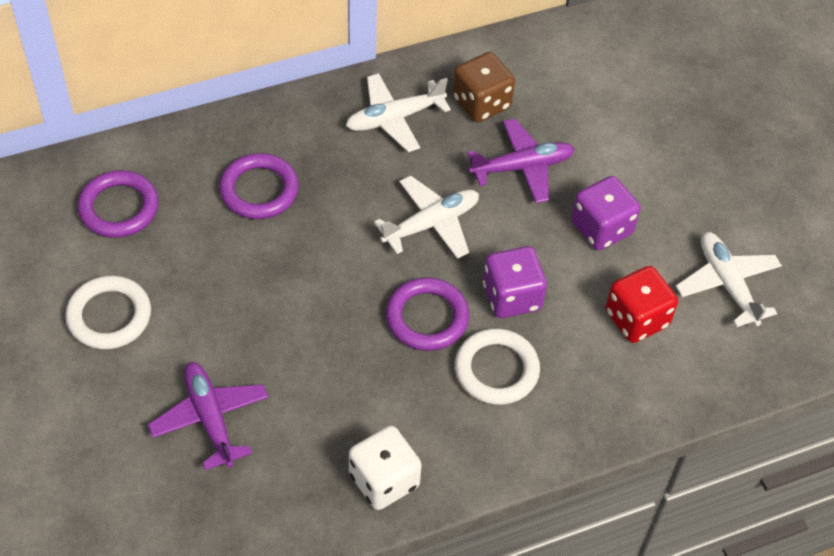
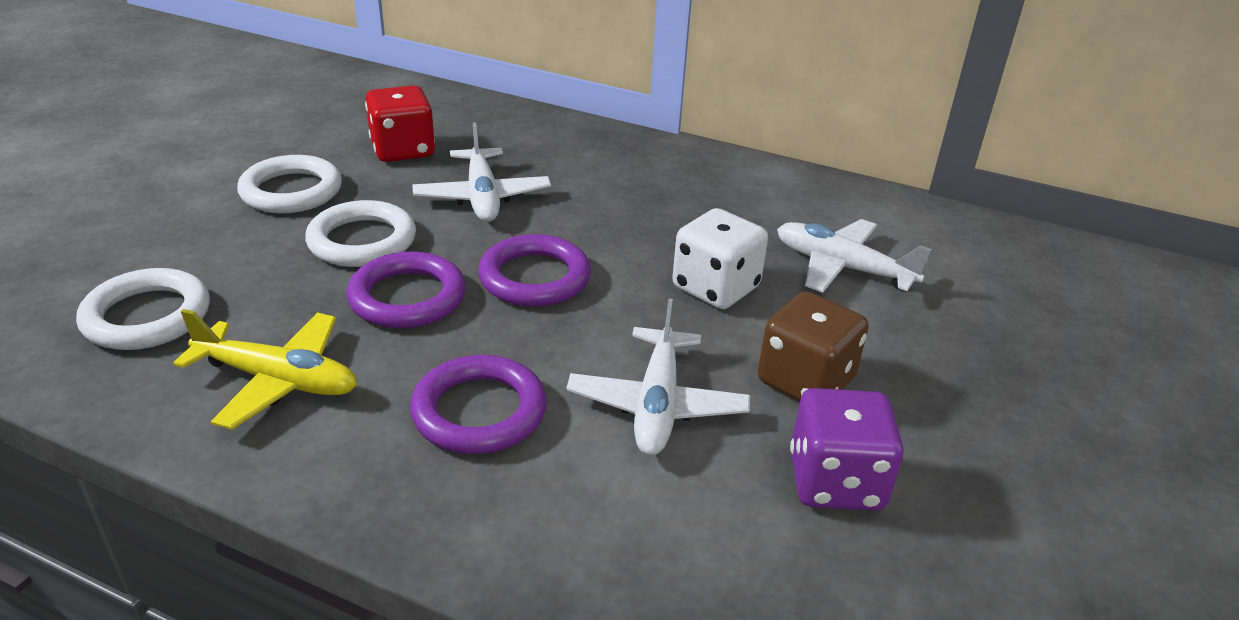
purple dice: 2 -> 1
purple plane: 2 -> 0
white ring: 2 -> 3
yellow plane: 0 -> 1

